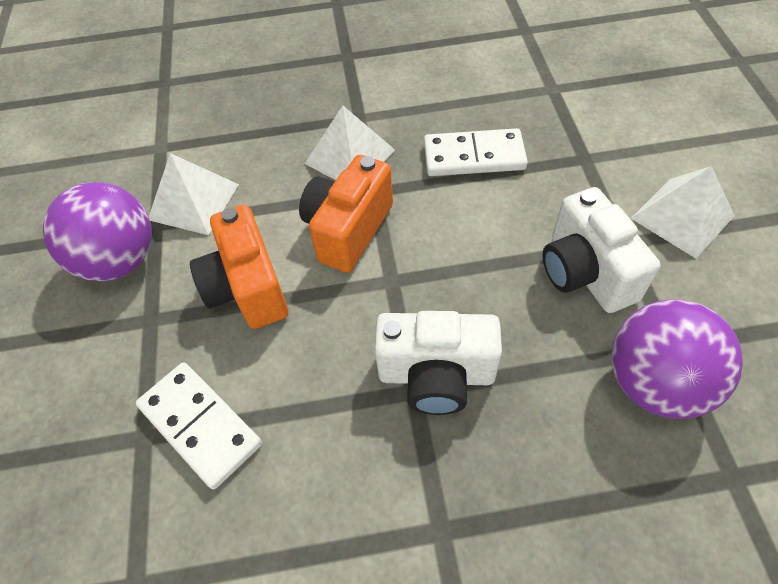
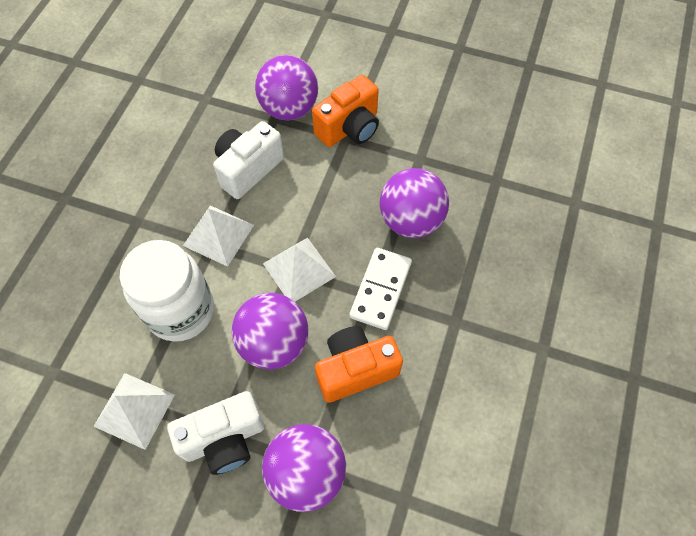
purple ball: 2 -> 4
white domino: 2 -> 1
white jar: 0 -> 1

